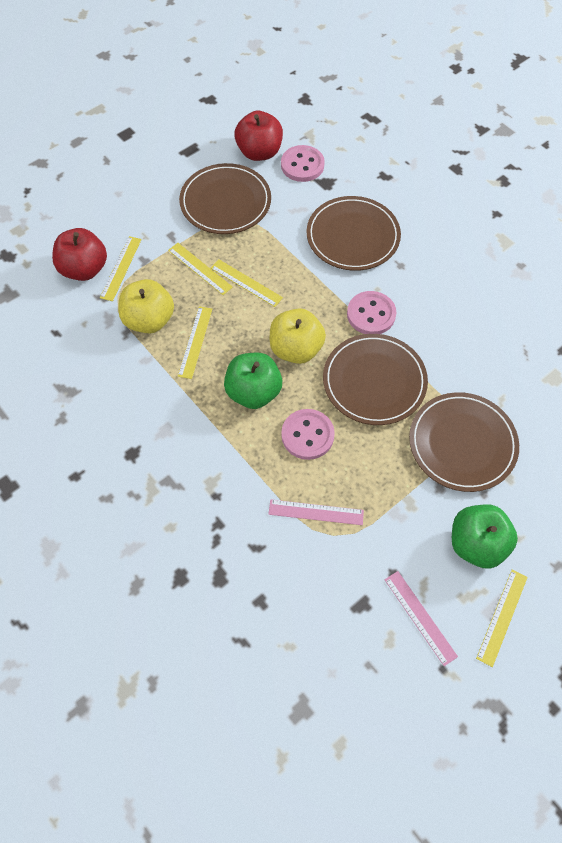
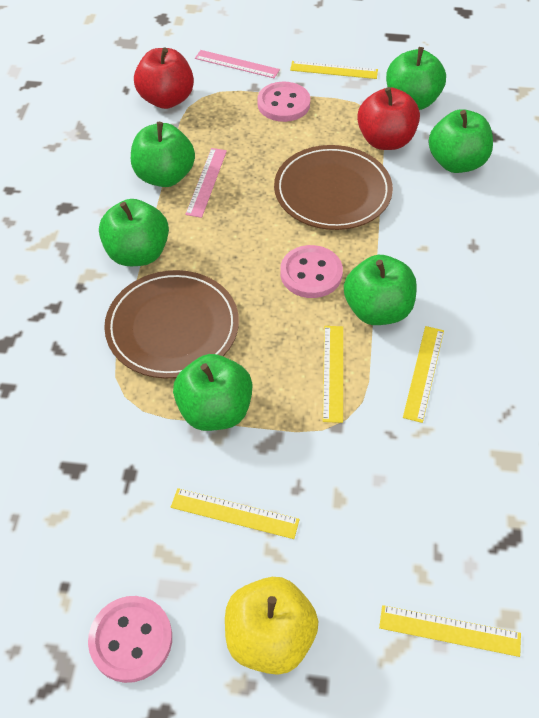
brown plate: 4 -> 2
green apple: 2 -> 6
yellow apple: 2 -> 1

